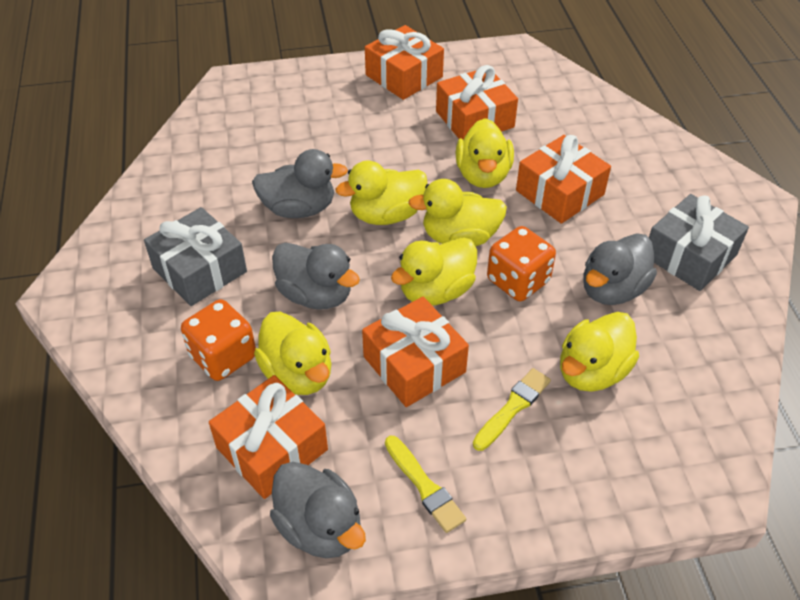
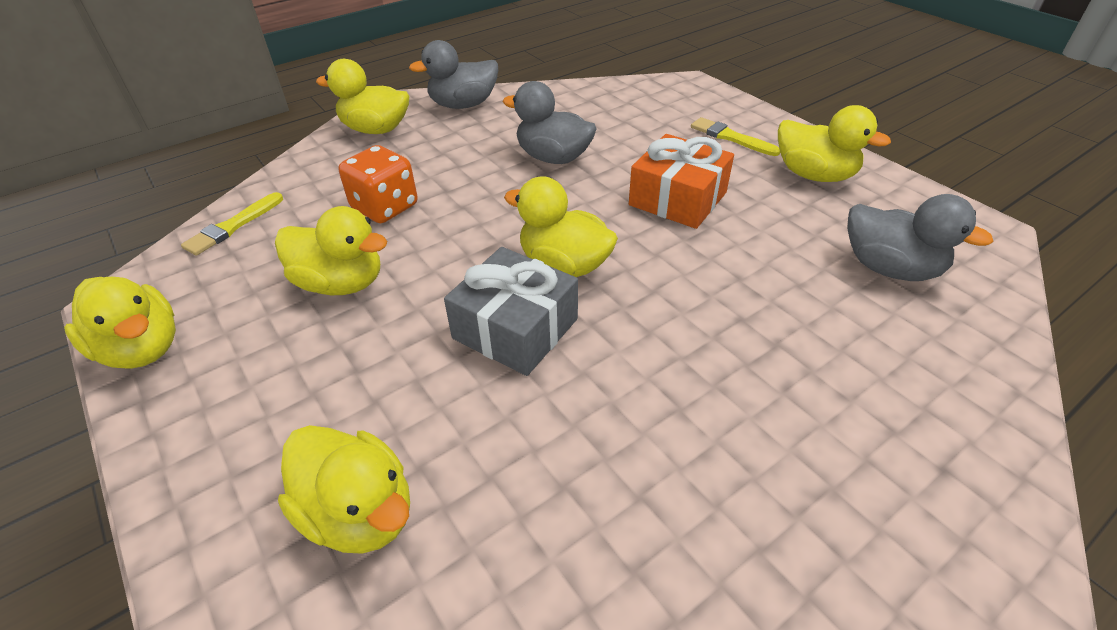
grey duck: 4 -> 3
grey gift: 2 -> 1
orange dice: 2 -> 1
orange gift: 5 -> 1

